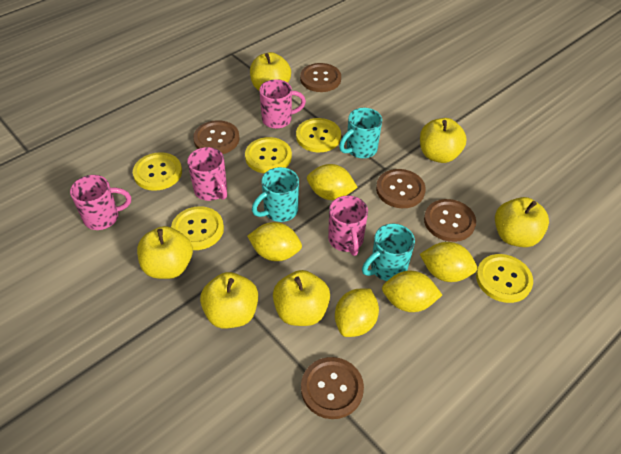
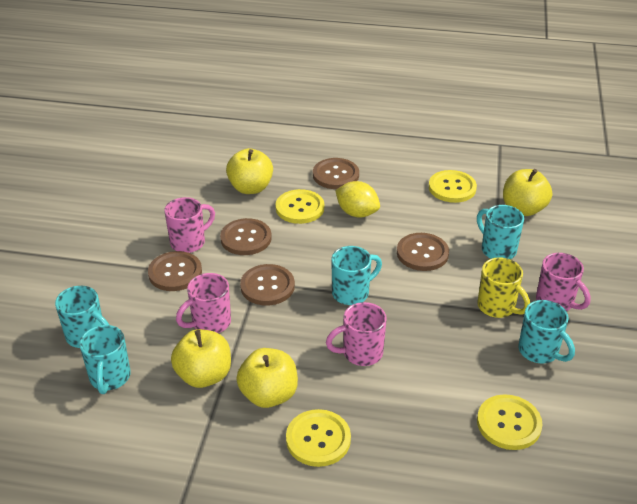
turquoise mug: 3 -> 5
yellow apple: 6 -> 4
yellow button: 5 -> 4
yellow lemon: 5 -> 1
yellow mug: 0 -> 1

